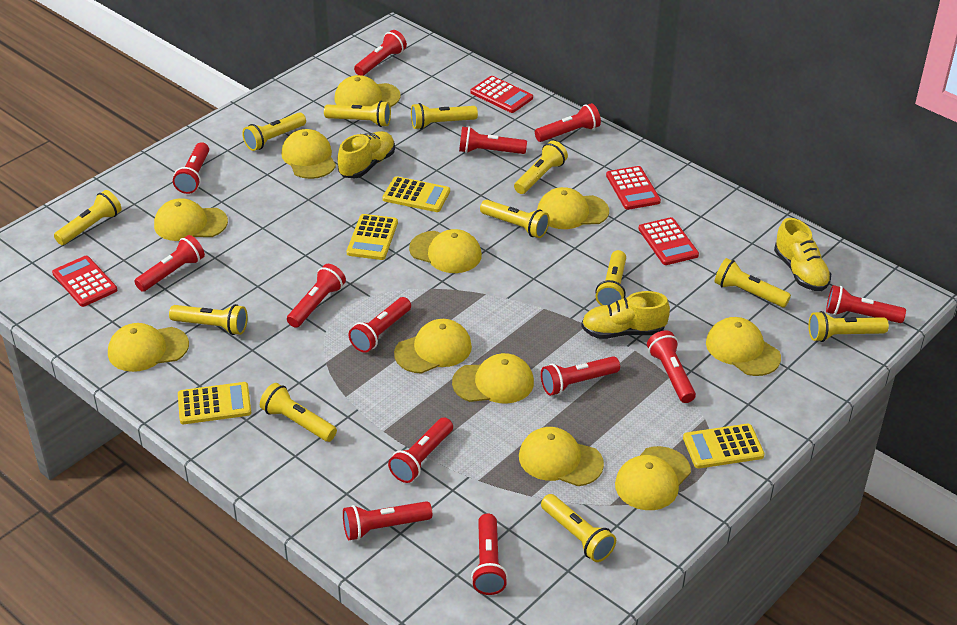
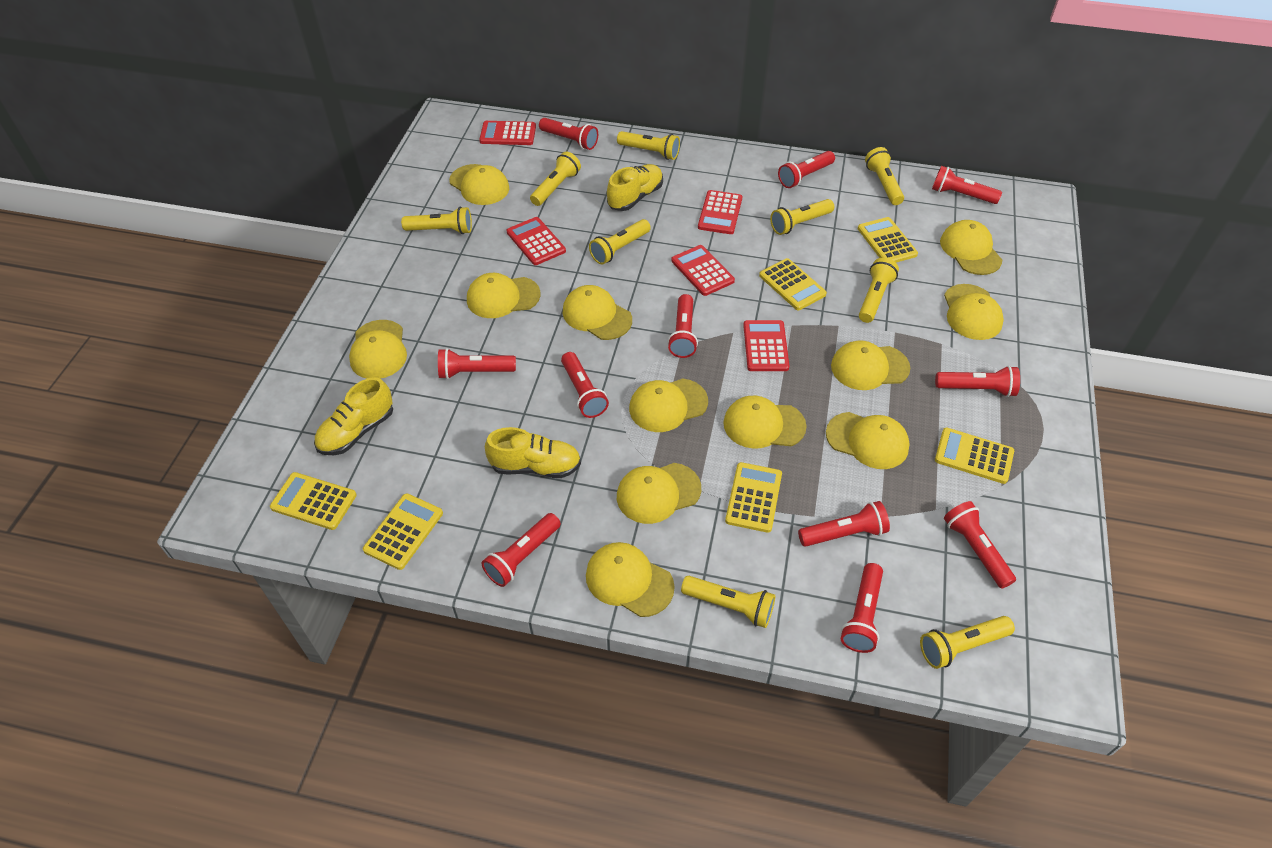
red calculator: 4 -> 5
red flashlight: 13 -> 11
yellow calculator: 4 -> 6
yellow cap: 11 -> 12
yellow flashlight: 12 -> 9

